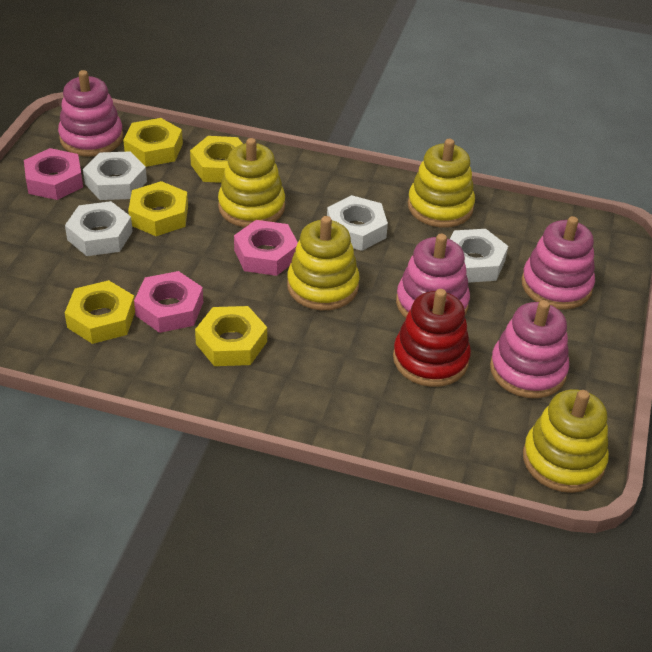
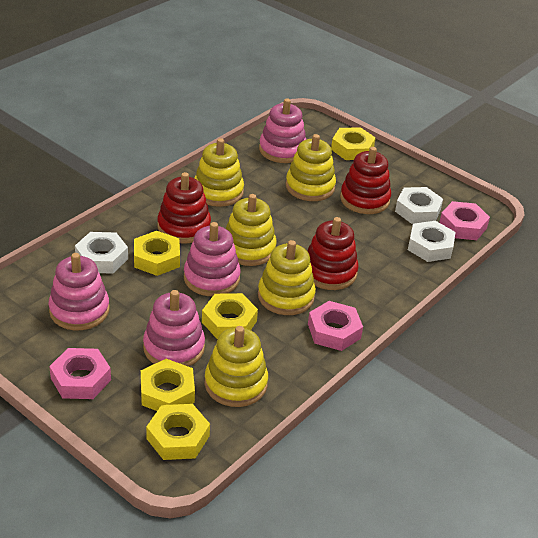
red stacking toy: 1 -> 3
white nut: 4 -> 3
yellow stacking toy: 4 -> 5

